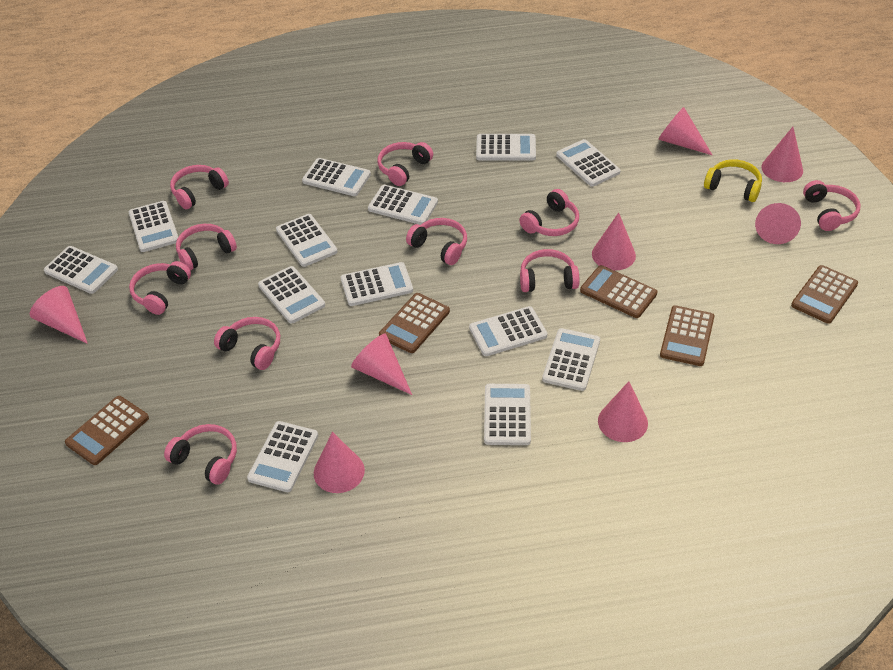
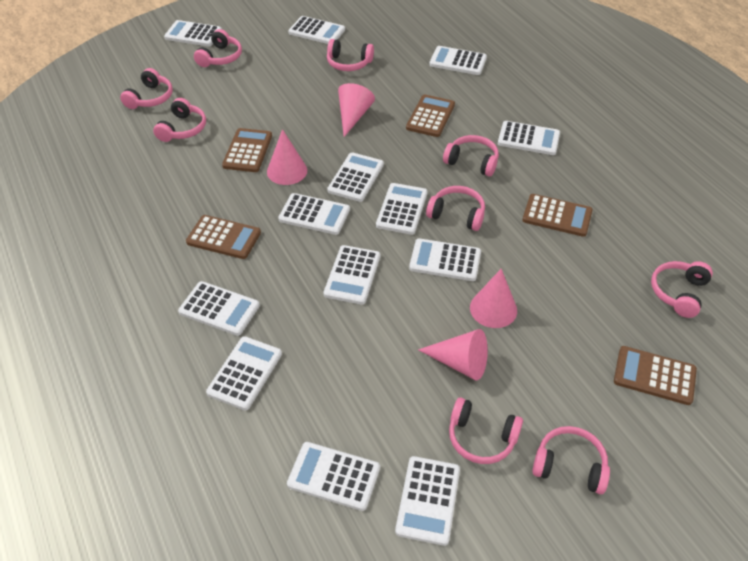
pink cone: 8 -> 4
pink headphones: 10 -> 9
yellow headphones: 1 -> 0

